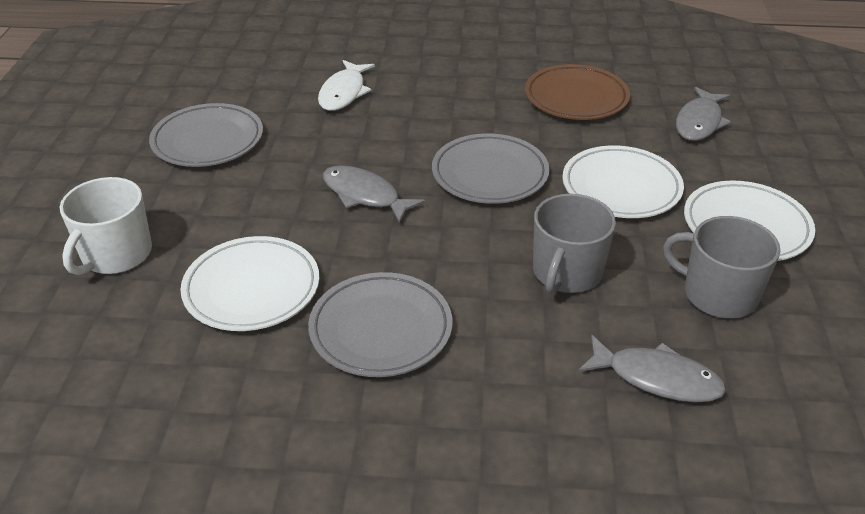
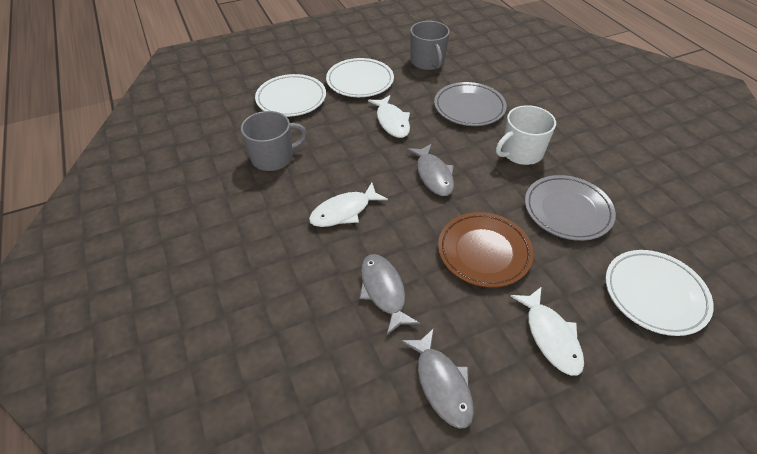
grey plate: 3 -> 2
white fish: 1 -> 3

